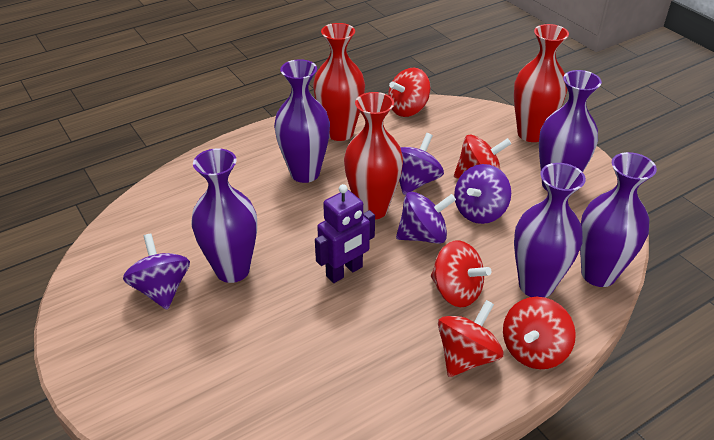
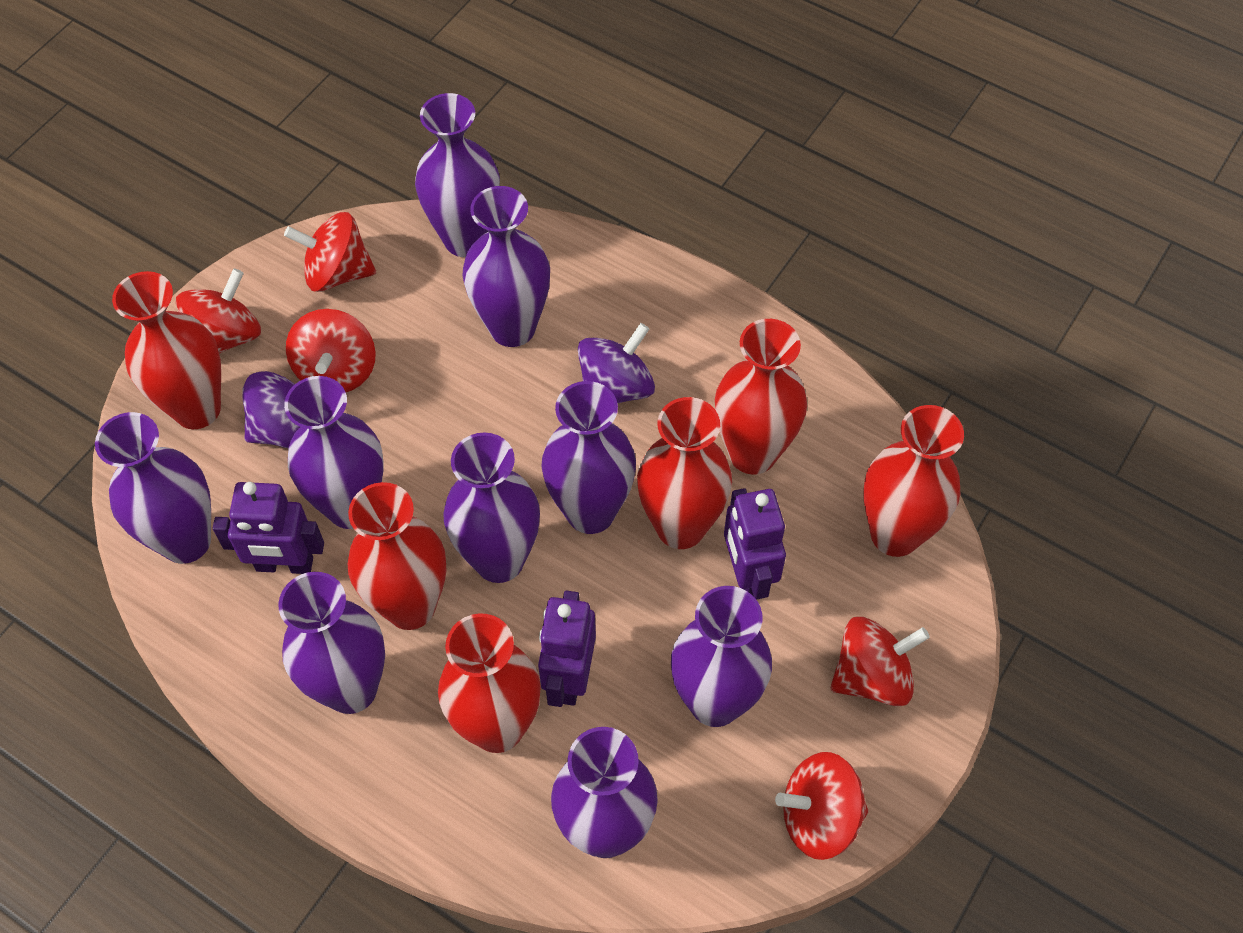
purple robot: 1 -> 3
purple spinning top: 4 -> 2
purple vase: 5 -> 9
red vase: 3 -> 6

